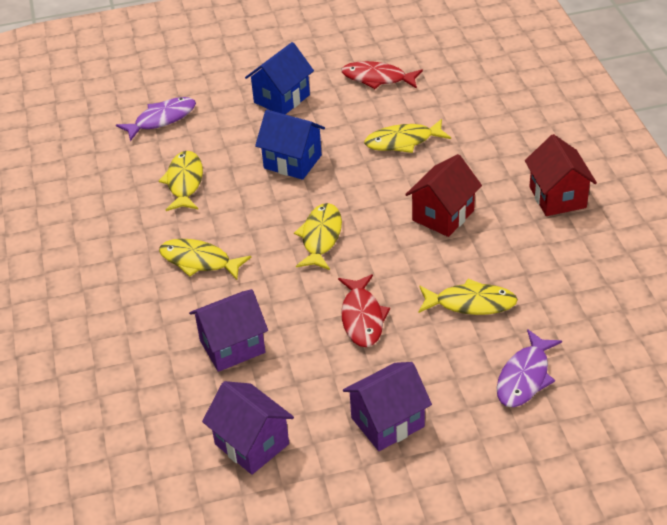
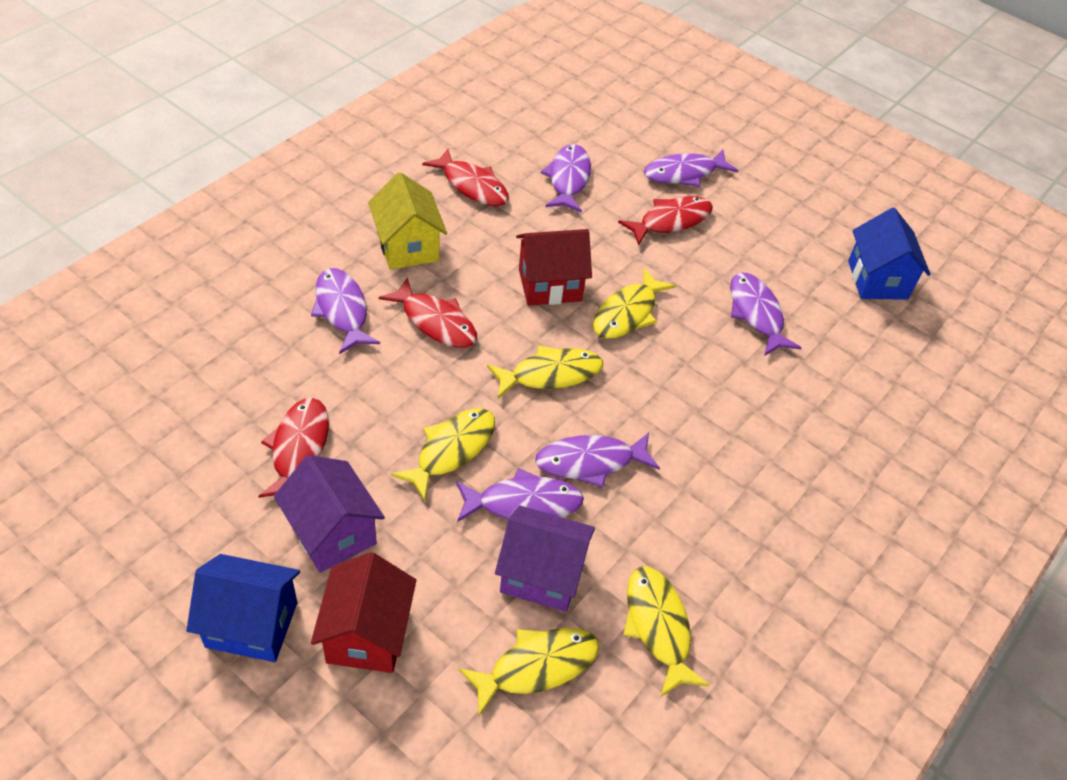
purple fish: 2 -> 6
purple house: 3 -> 2
red fish: 2 -> 4
yellow house: 0 -> 1

